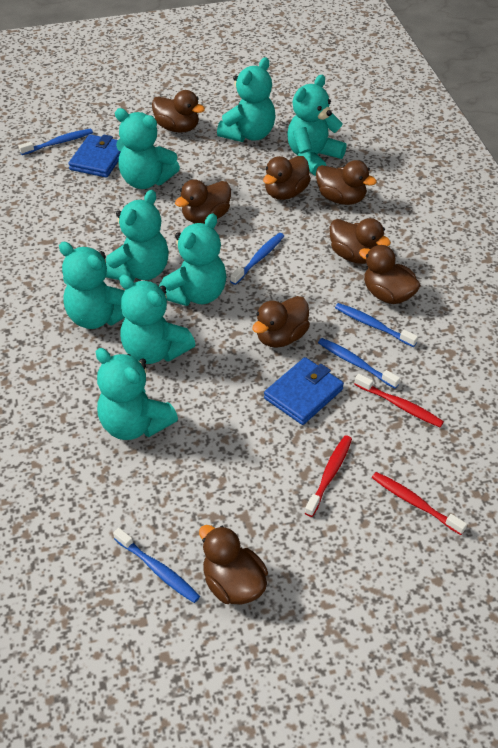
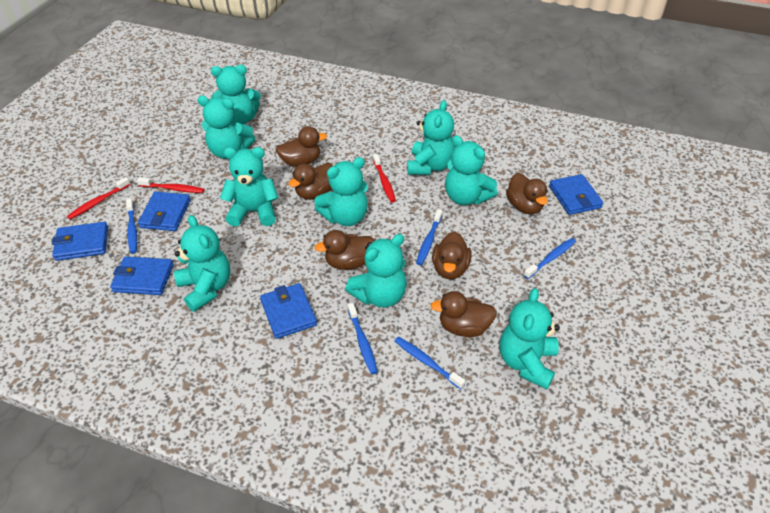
blue wallet: 2 -> 5
brown duck: 8 -> 6
turquoise teddy bear: 8 -> 9

